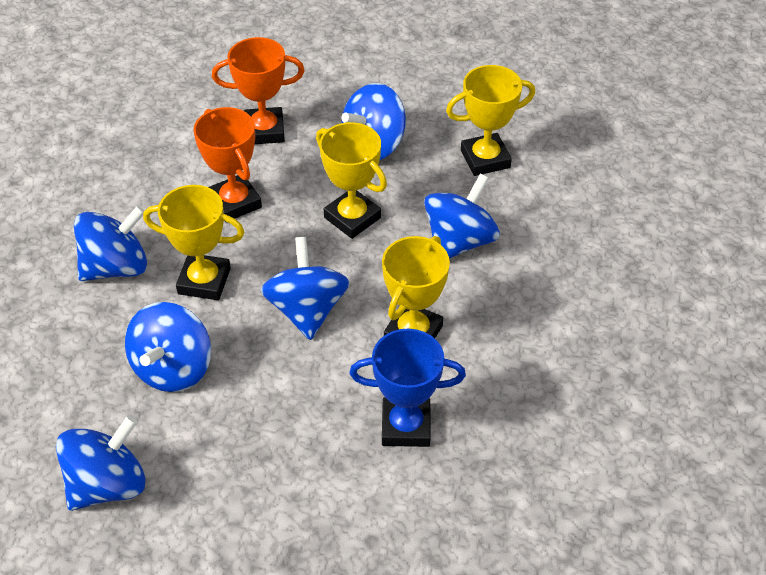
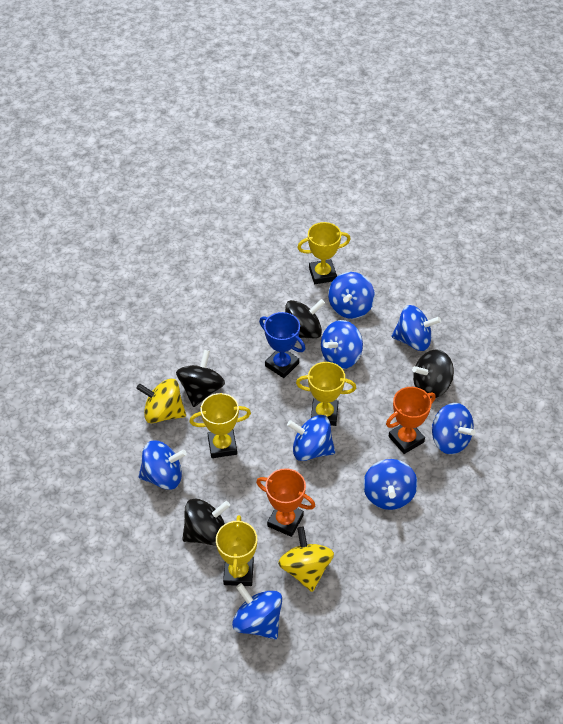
black spinning top: 0 -> 4
blue spinning top: 6 -> 8
yellow spinning top: 0 -> 2

